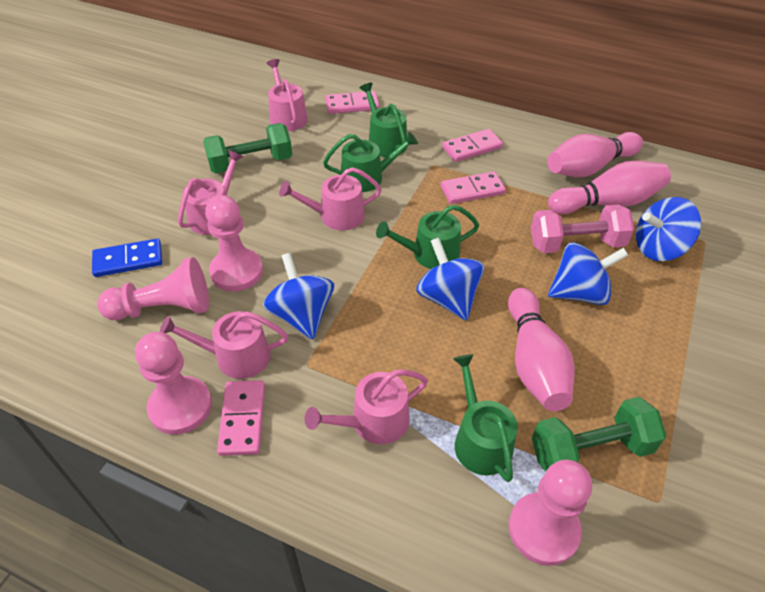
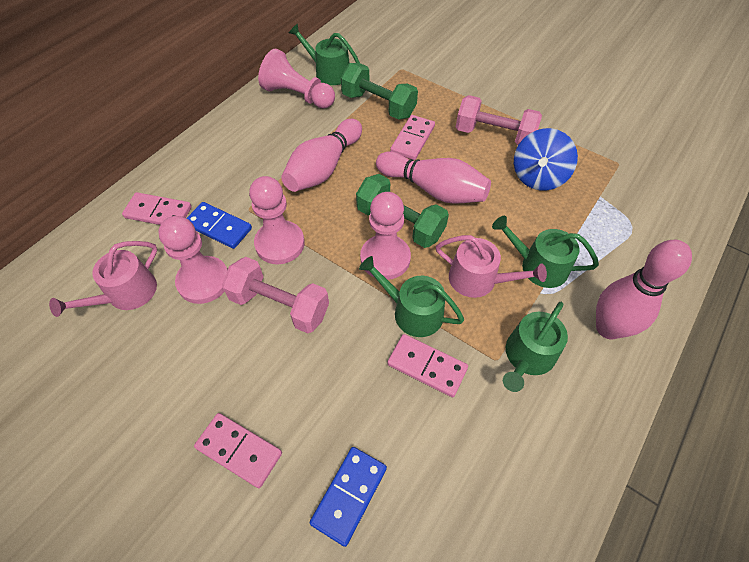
blue domino: 1 -> 2
blue spinning top: 4 -> 1
pink dumbbell: 1 -> 2
pink watering can: 5 -> 2

